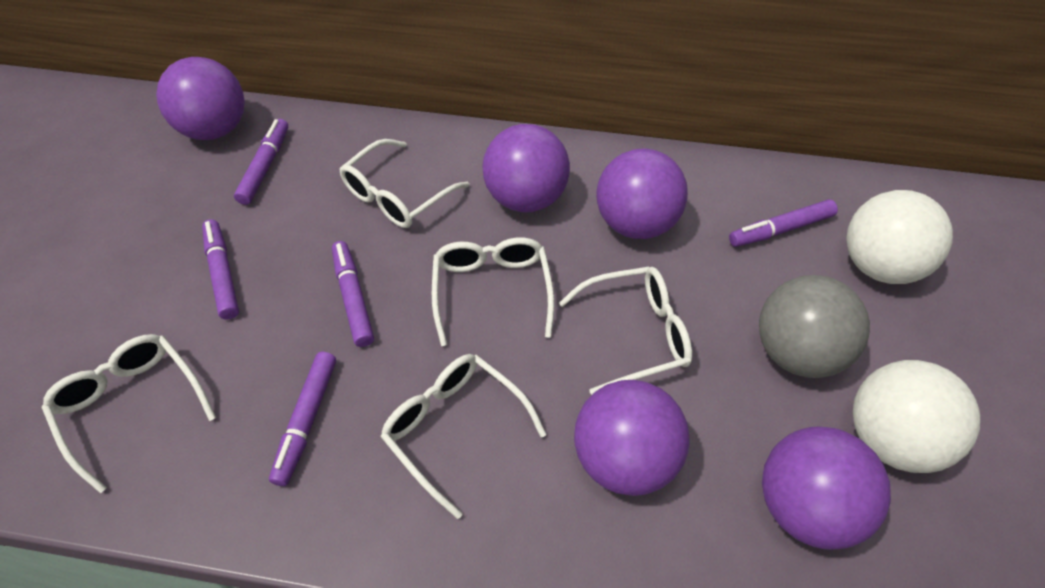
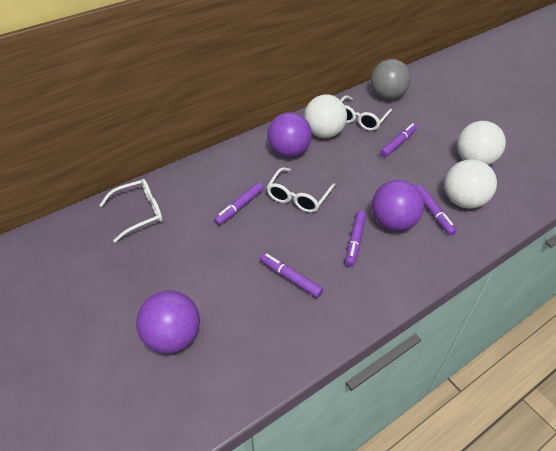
purple ball: 5 -> 3
white ball: 2 -> 3
white glasses: 5 -> 3

